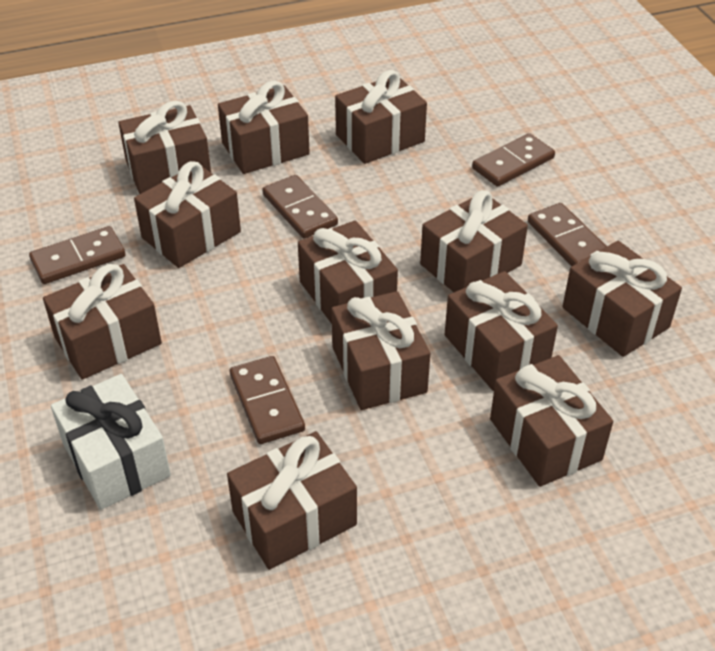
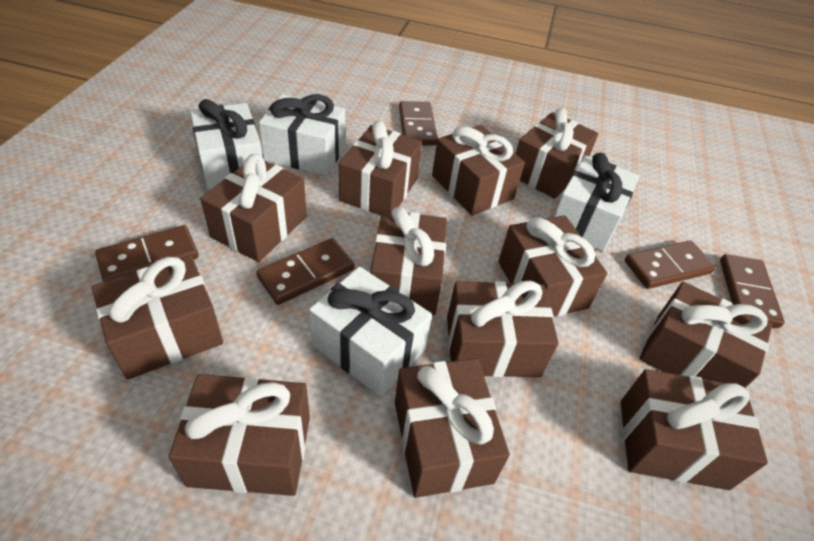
white gift: 1 -> 4

